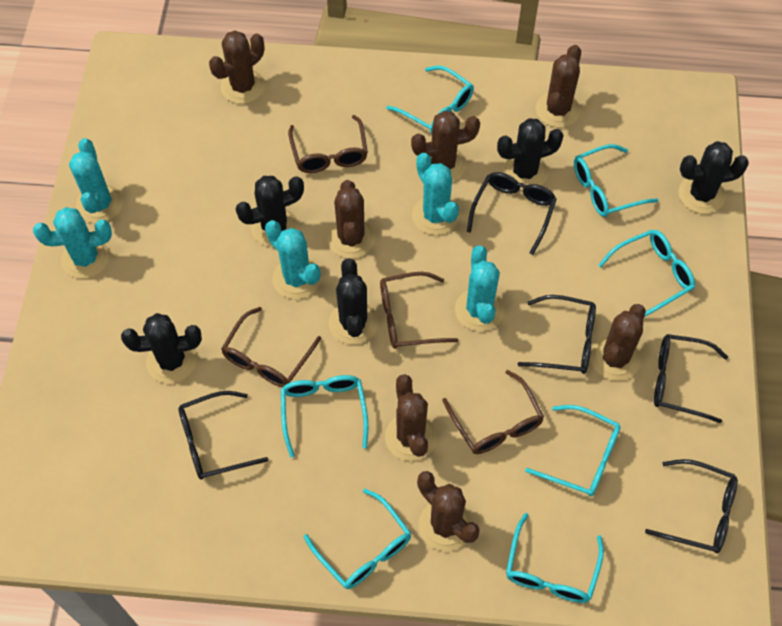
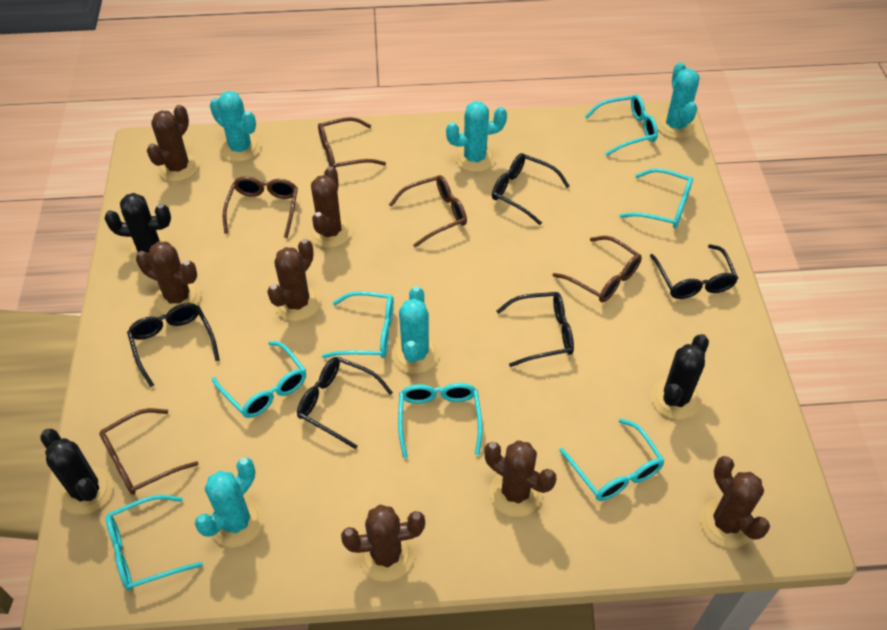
black cactus: 5 -> 3
brown glasses: 4 -> 5

